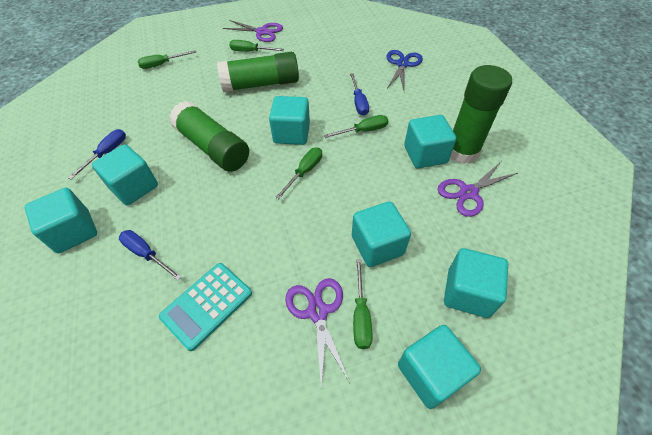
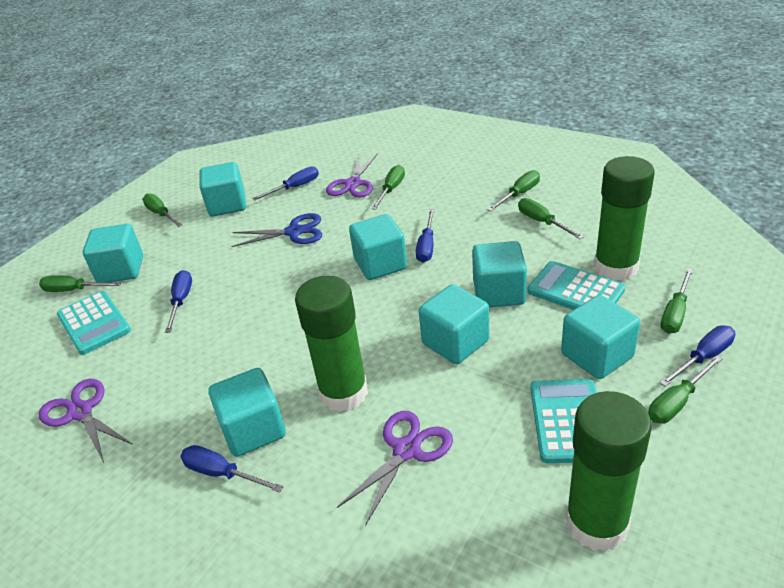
blue screwdriver: 3 -> 5
green screwdriver: 5 -> 7
turquoise calculator: 1 -> 3

